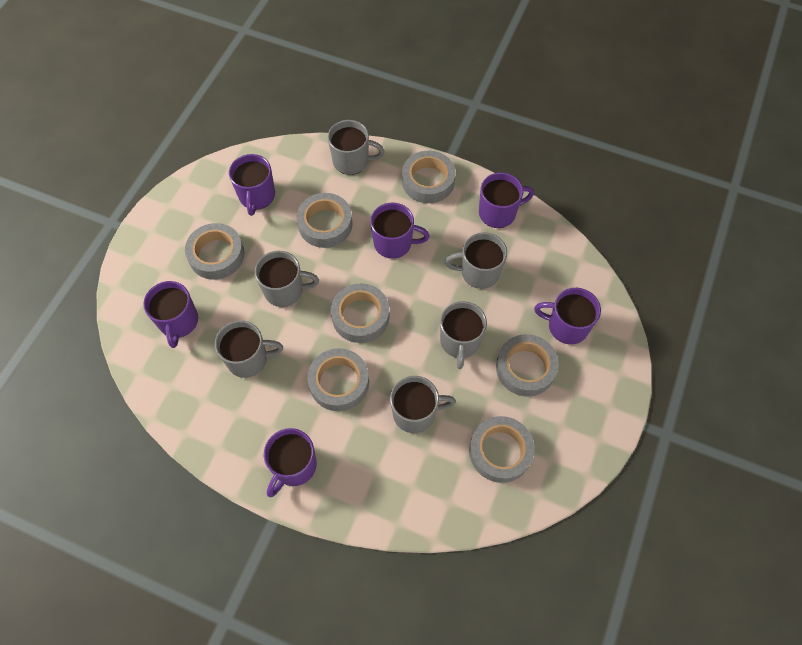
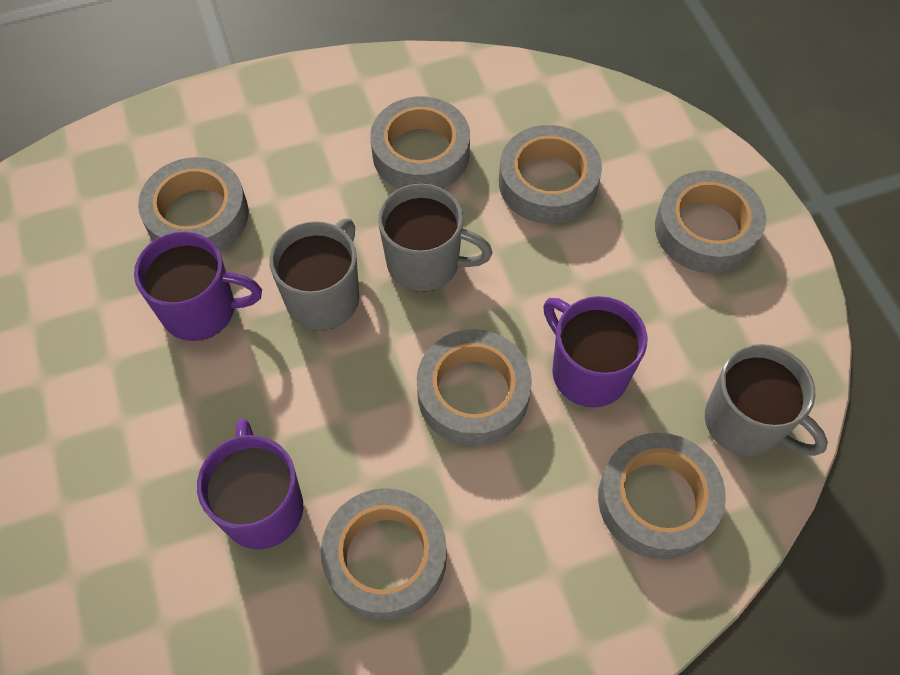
grey mug: 6 -> 3
purple mug: 6 -> 3

